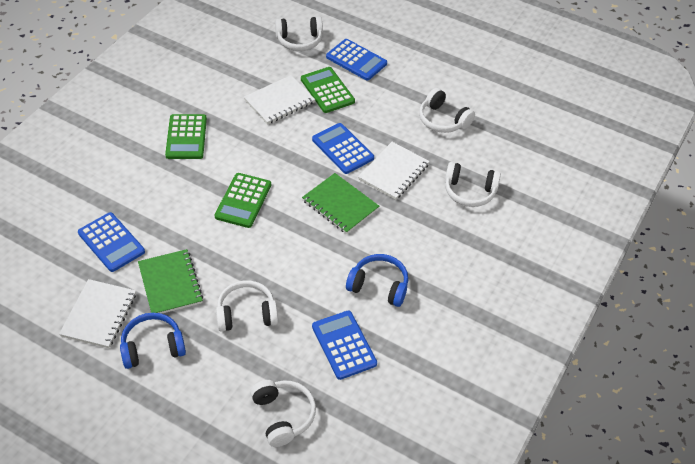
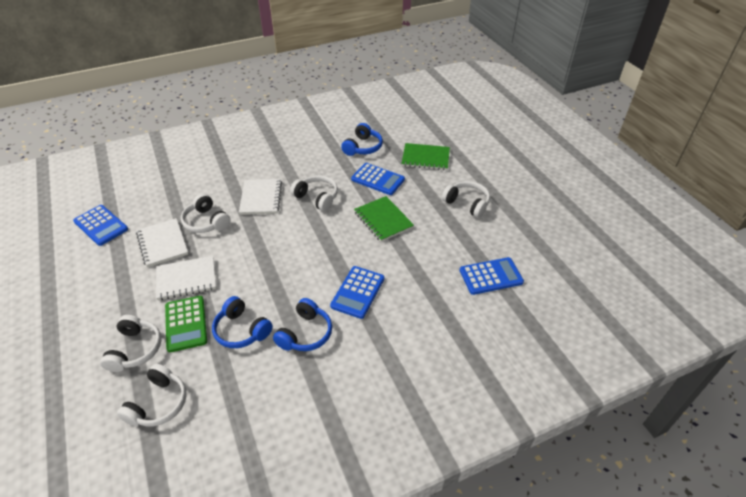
blue headphones: 2 -> 3
green calculator: 3 -> 1

